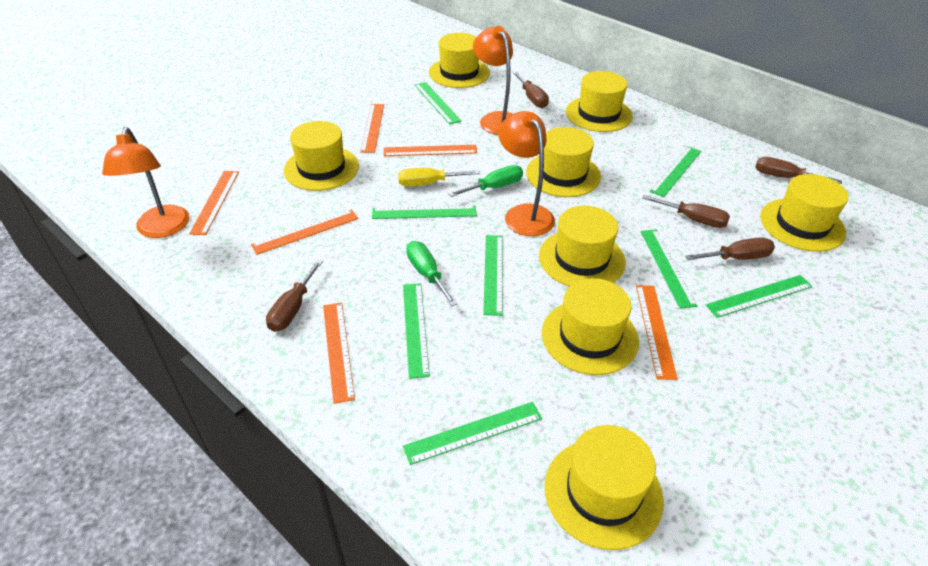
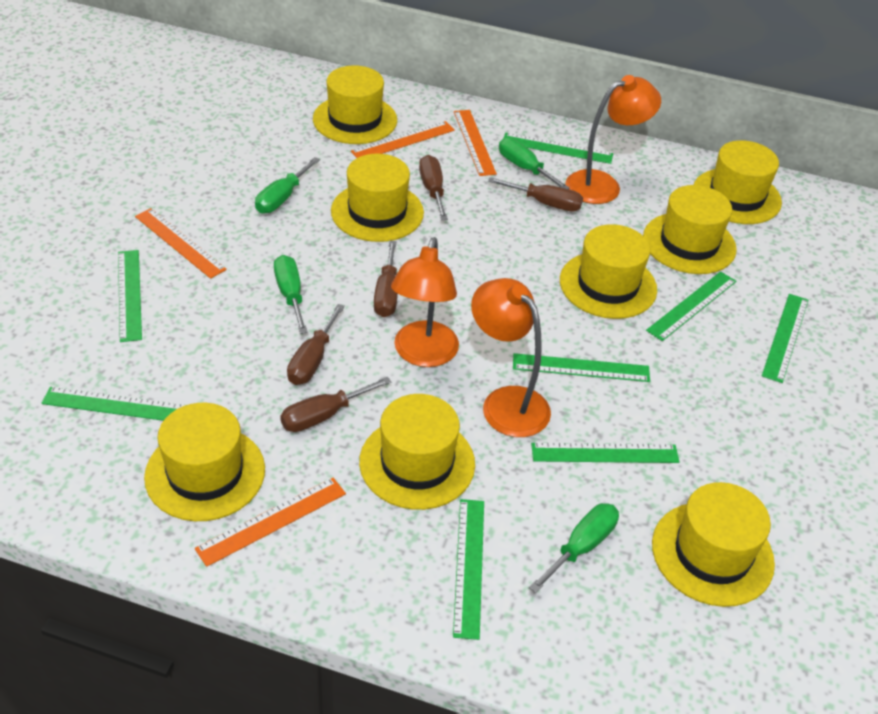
green screwdriver: 2 -> 4
orange ruler: 6 -> 4
yellow screwdriver: 1 -> 0

